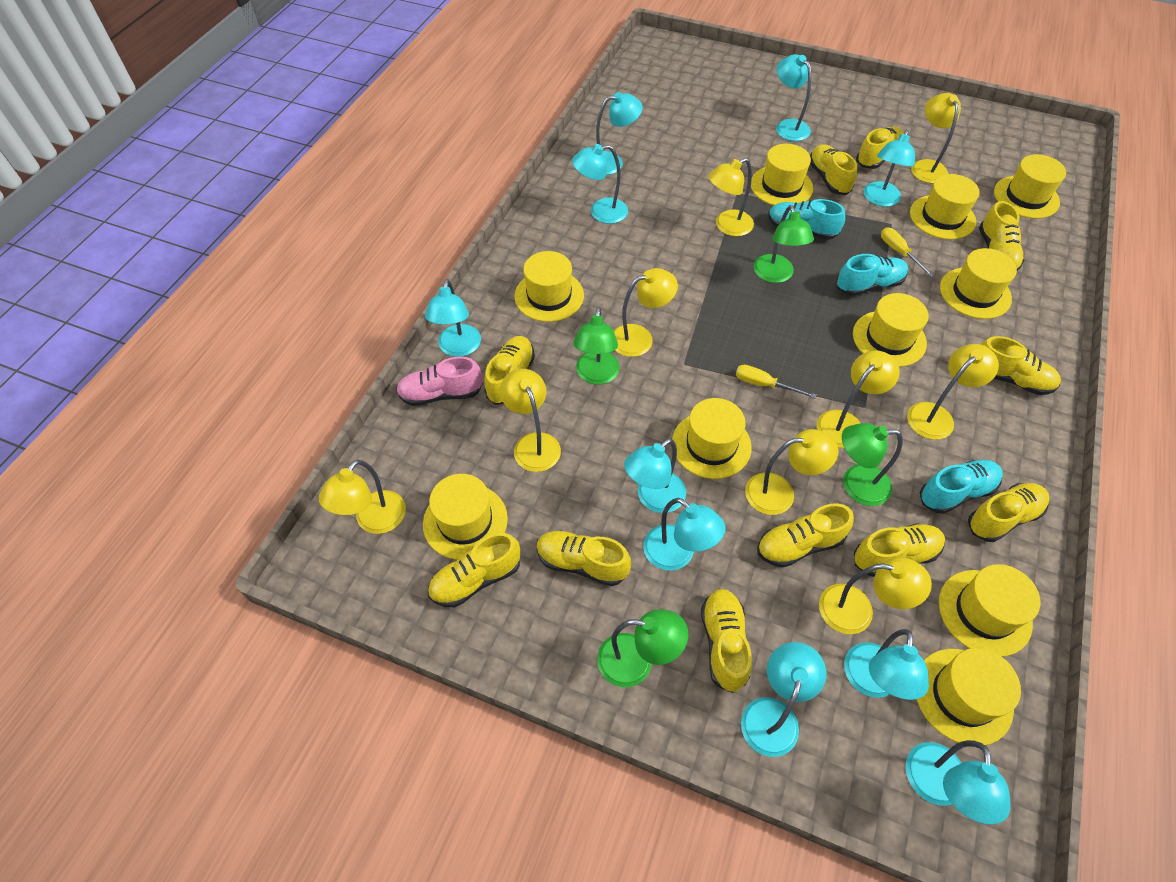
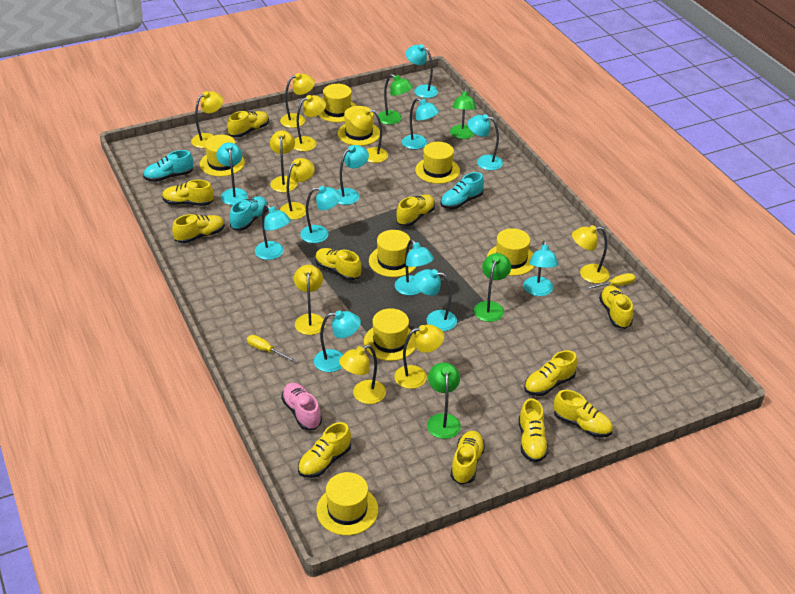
turquoise lamp: 10 -> 11
yellow hat: 10 -> 8
yellow lamp: 9 -> 10

